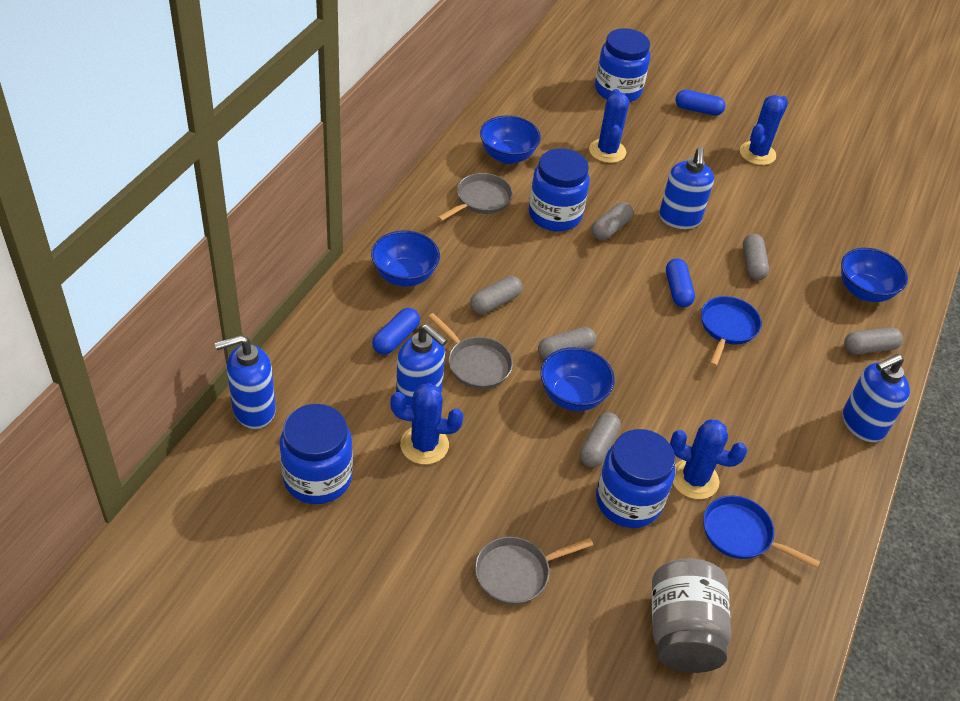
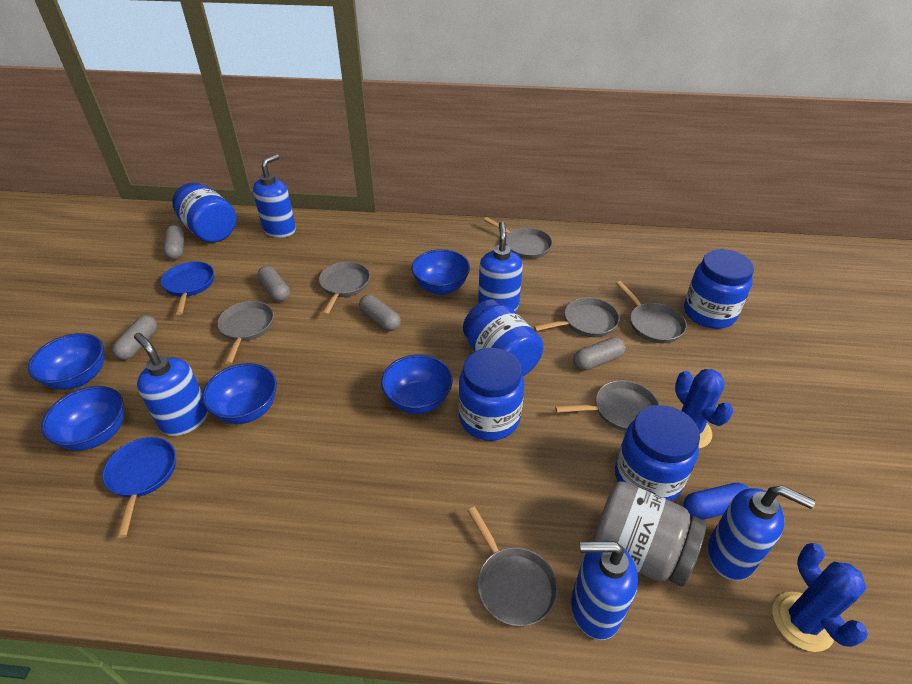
blue bowl: 4 -> 5
blue cactus: 4 -> 2
blue capsule: 3 -> 1
blue jar: 4 -> 5
blue soap dispenser: 4 -> 5
grey capsule: 6 -> 5
grey pan: 3 -> 7

